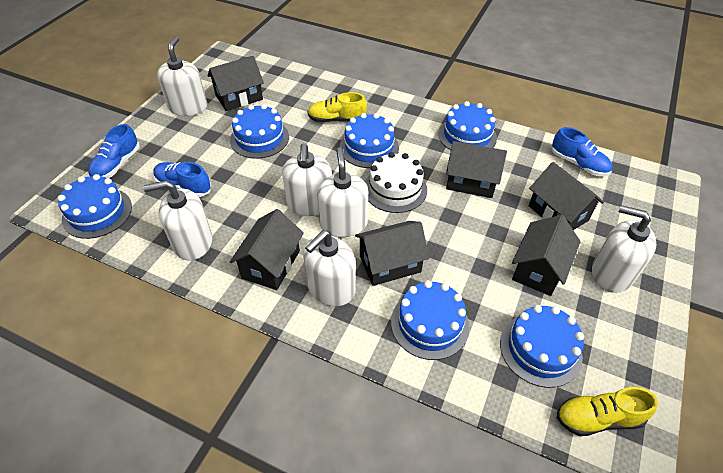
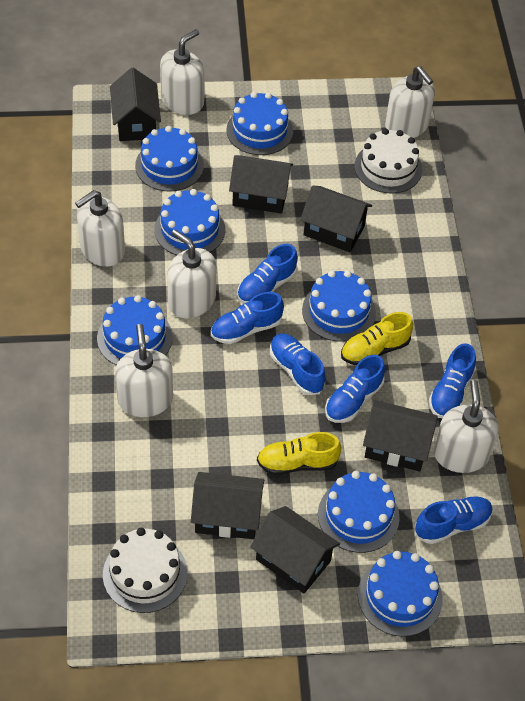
blue cake: 6 -> 7
blue shoe: 3 -> 6
white cake: 1 -> 2

